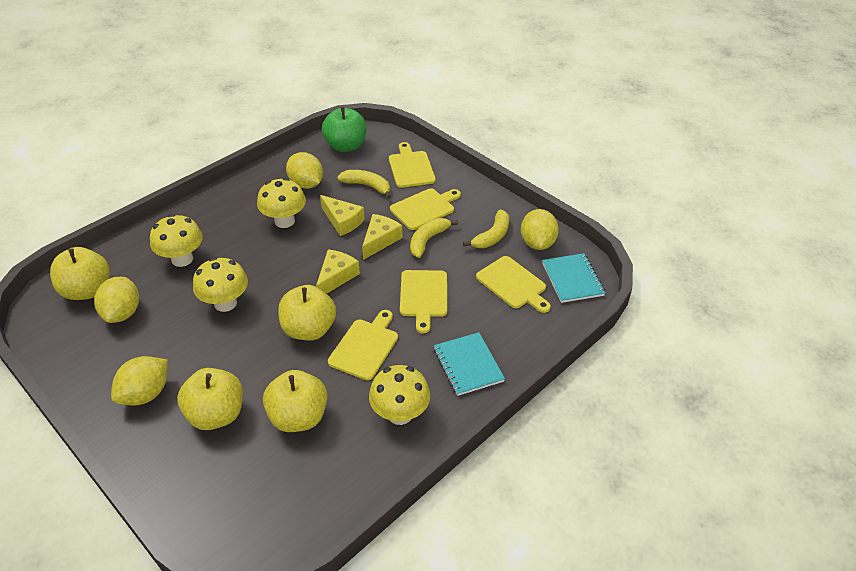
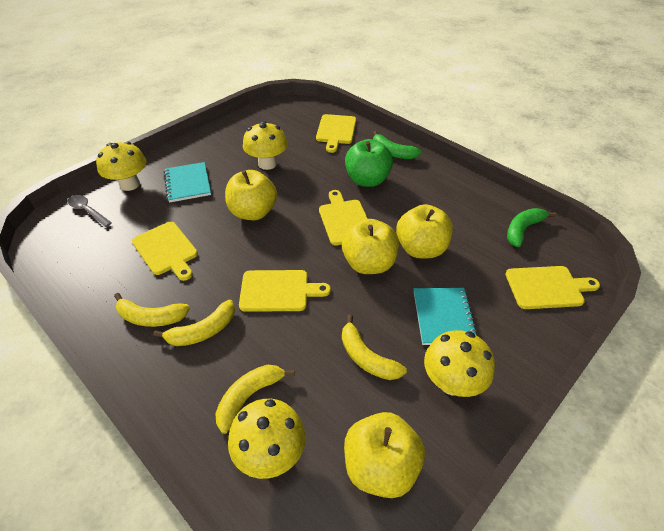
green banana: 0 -> 2
grey spoon: 0 -> 1
yellow banana: 3 -> 4
yellow cheese: 3 -> 0
yellow lemon: 4 -> 0

